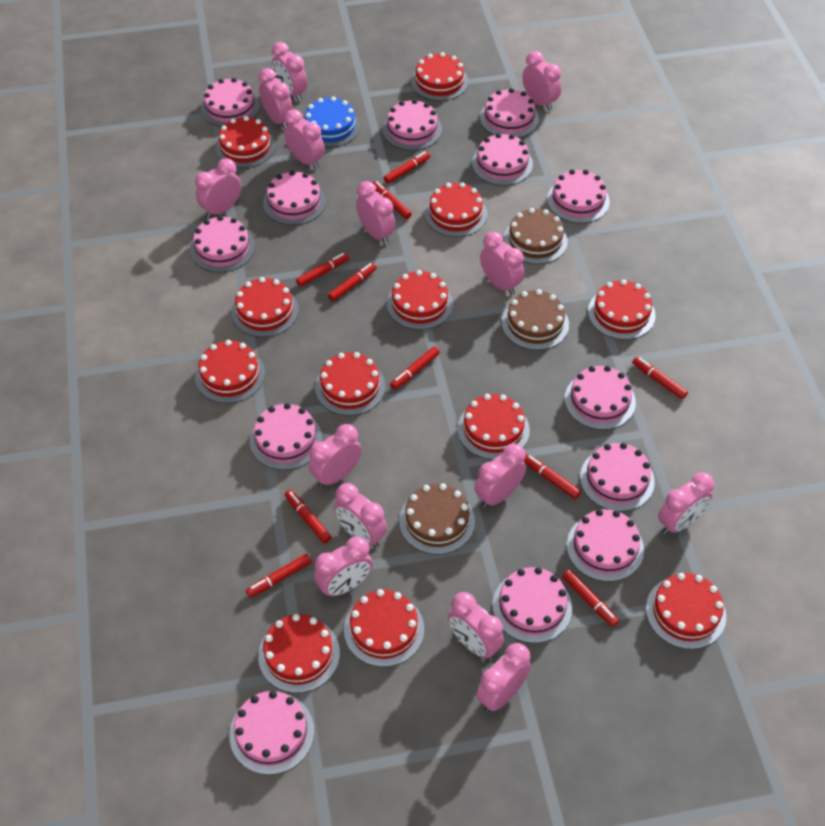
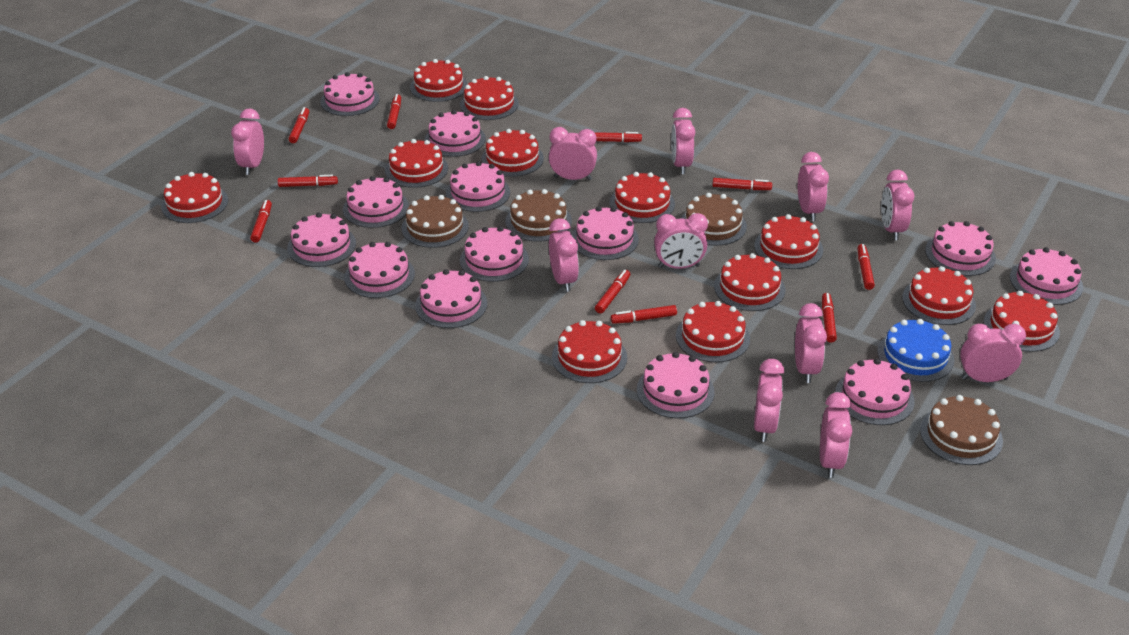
brown cake: 3 -> 4
pink clock: 14 -> 11

